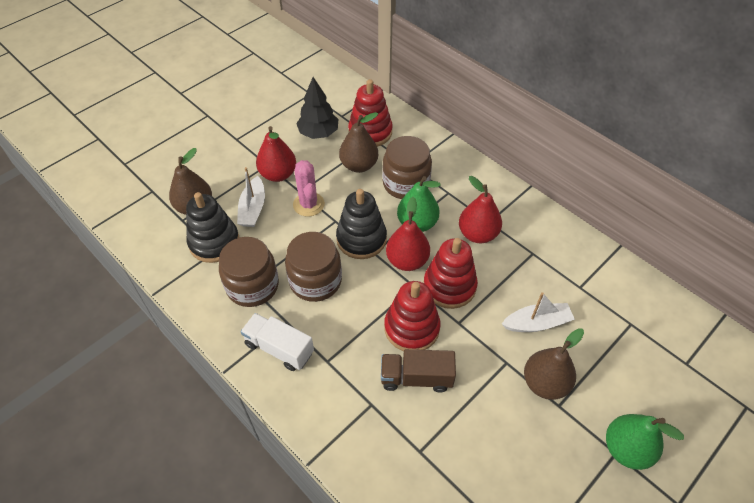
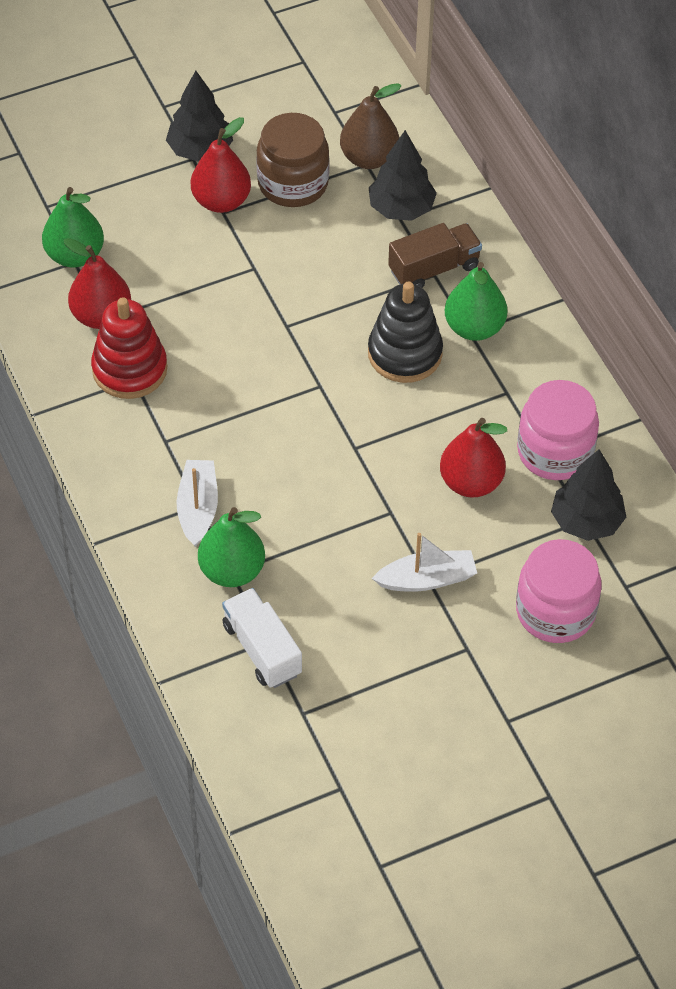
black stacking toy: 2 -> 1
black tree: 1 -> 3
brown jar: 3 -> 1
brown pear: 3 -> 1
green pear: 2 -> 3
pink cactus: 1 -> 0
pink jar: 0 -> 2
red stacking toy: 3 -> 1

